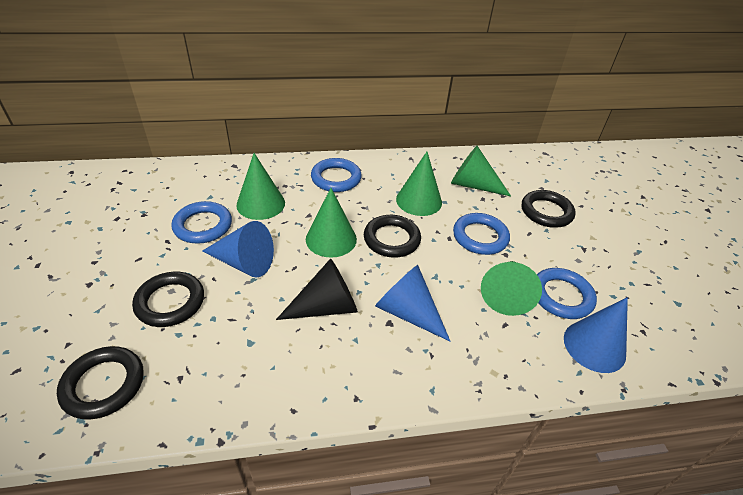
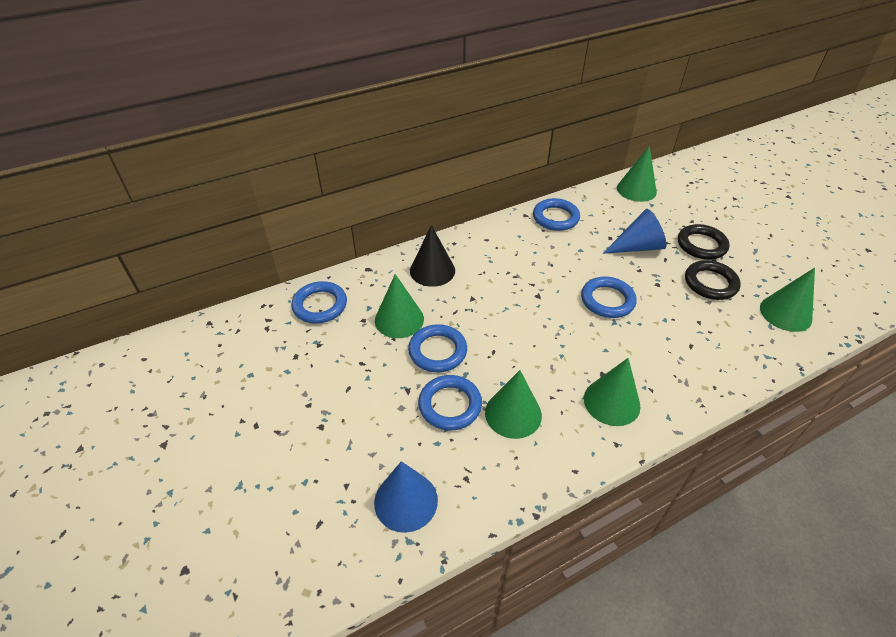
black ring: 4 -> 2
blue cone: 3 -> 2
blue ring: 4 -> 5

